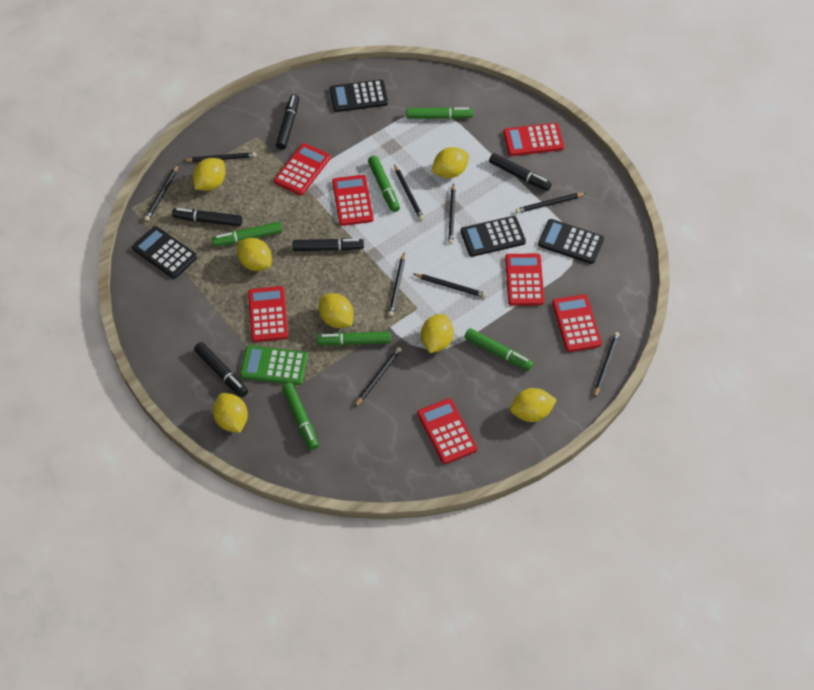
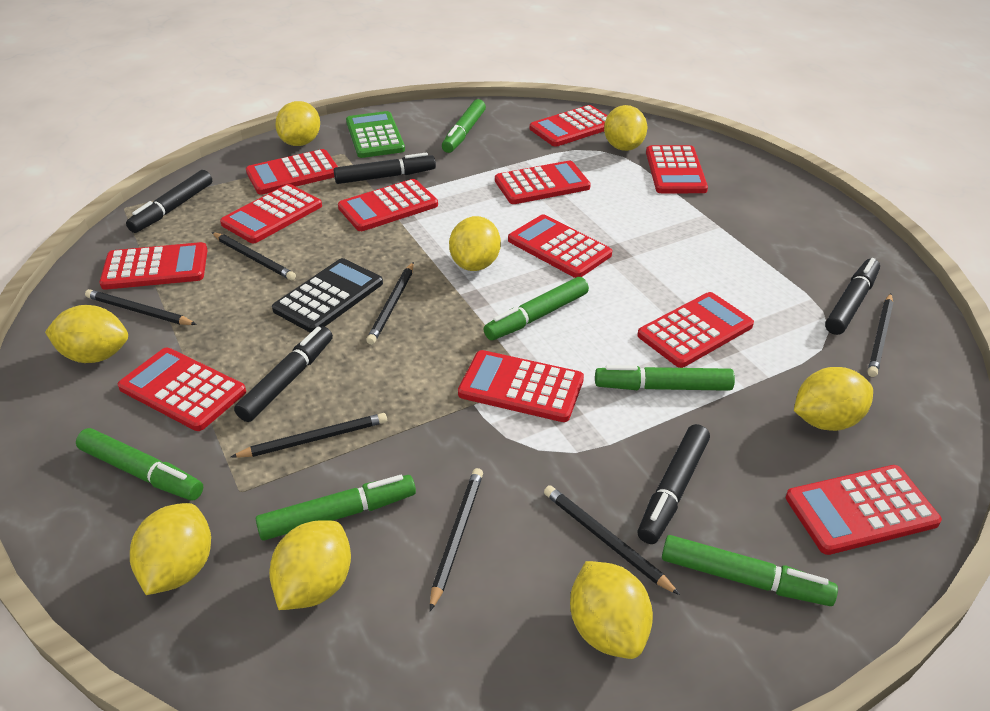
black calculator: 4 -> 1
black pencil: 9 -> 7
red calculator: 7 -> 12
yellow lemon: 7 -> 8

